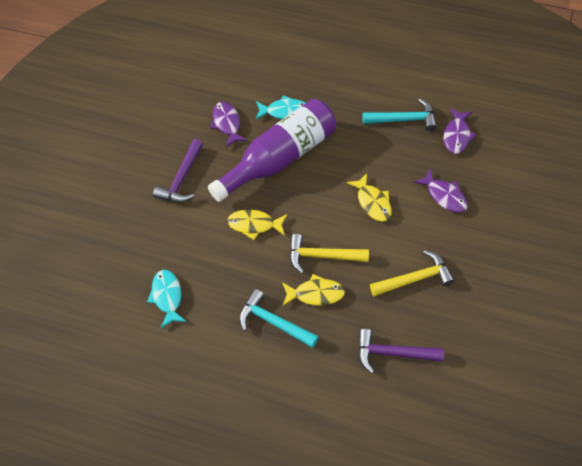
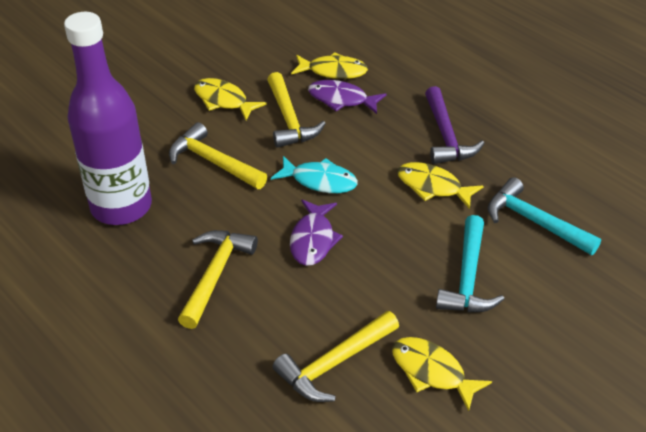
purple fish: 3 -> 2
purple hammer: 2 -> 1
turquoise fish: 2 -> 1
yellow fish: 3 -> 4
yellow hammer: 2 -> 4

